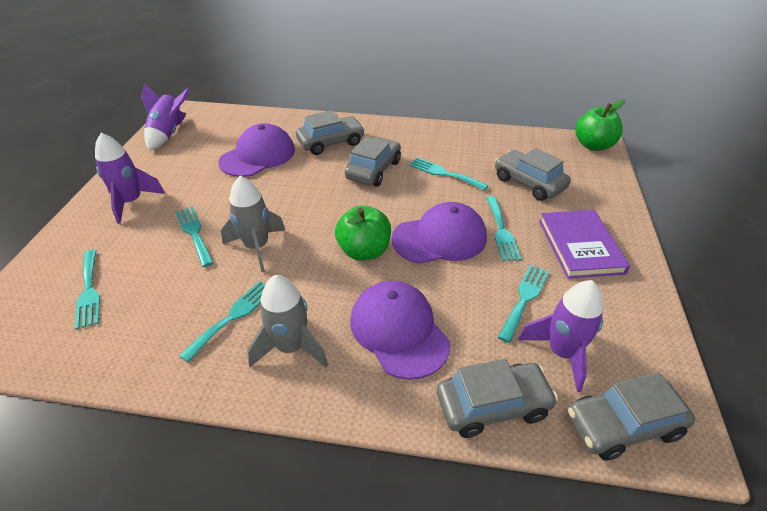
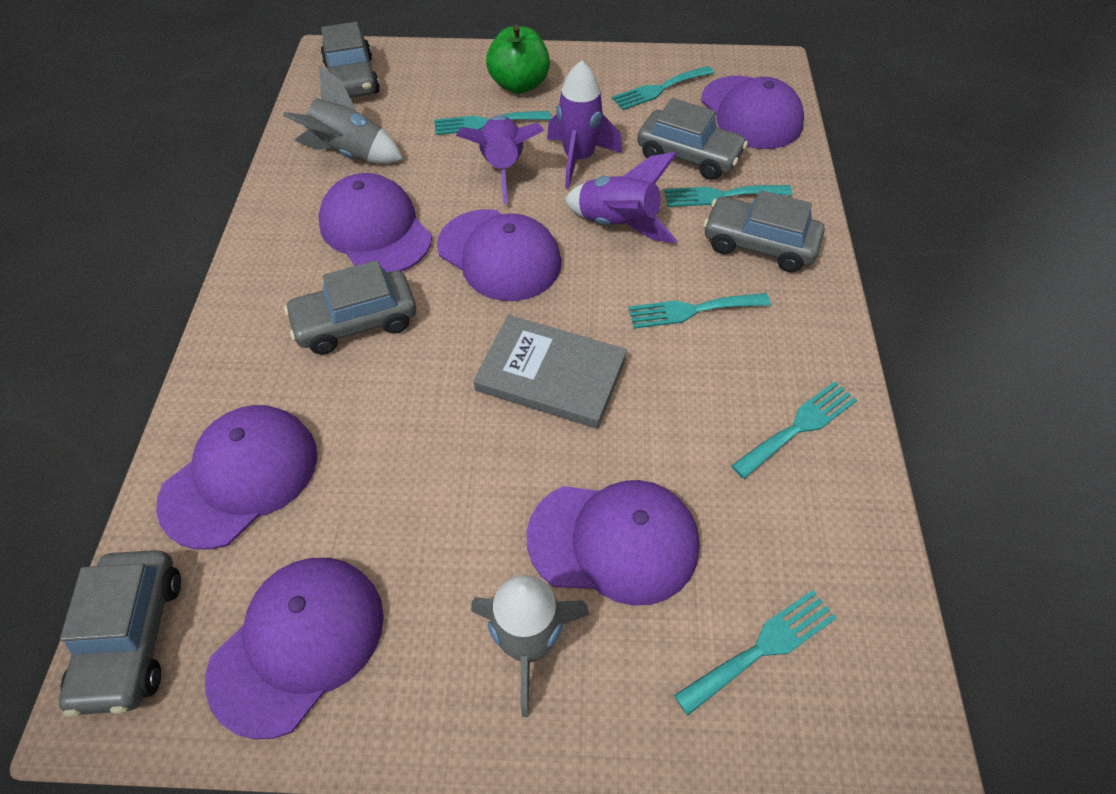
green apple: 2 -> 1
grey book: 0 -> 1
purple book: 1 -> 0
purple cap: 3 -> 6

